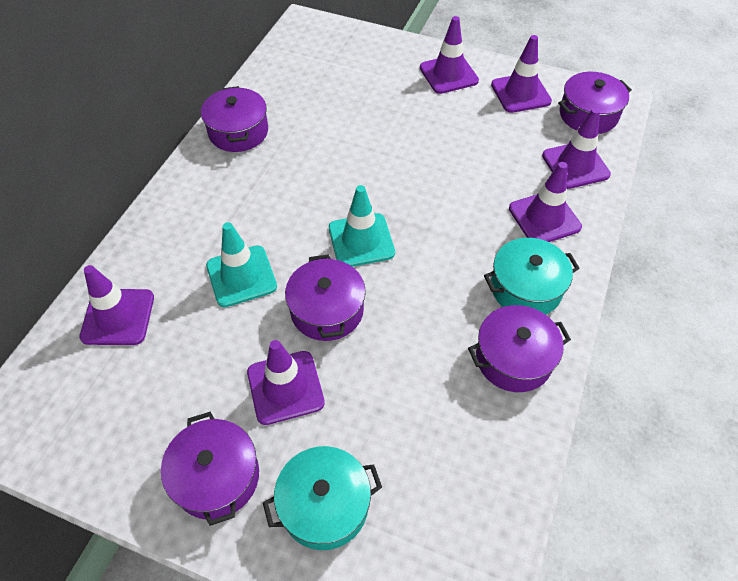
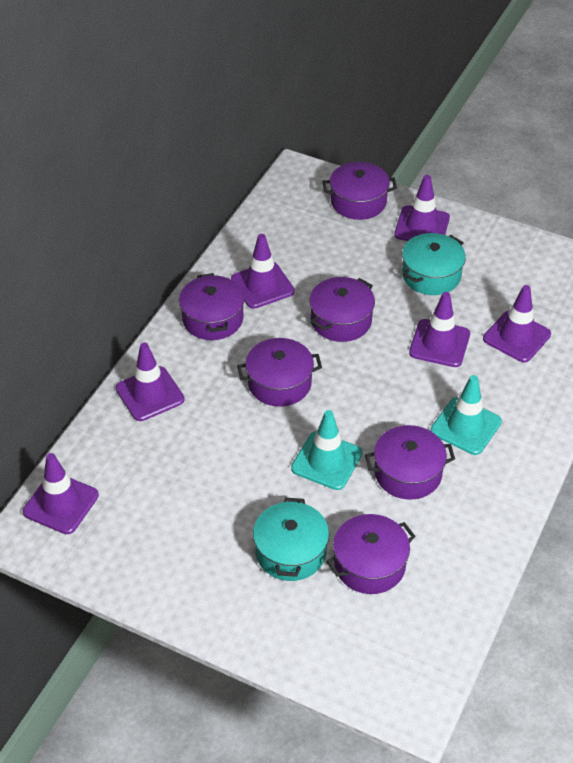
purple pot: 5 -> 6

